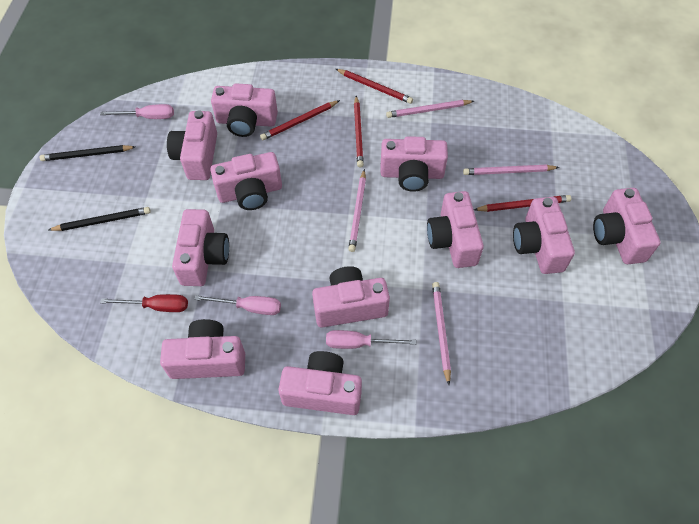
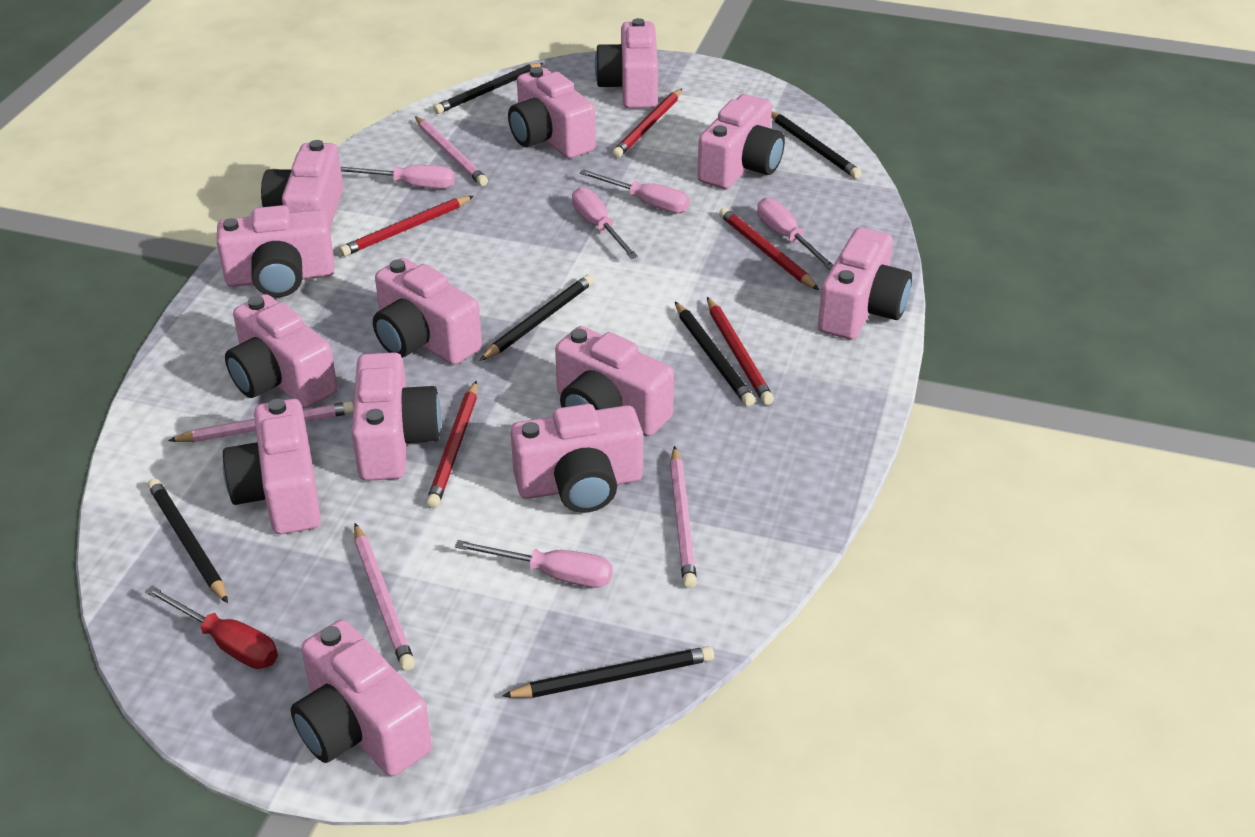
black pencil: 2 -> 6
pink camera: 11 -> 13
pink screwdriver: 3 -> 5
red pencil: 4 -> 5

